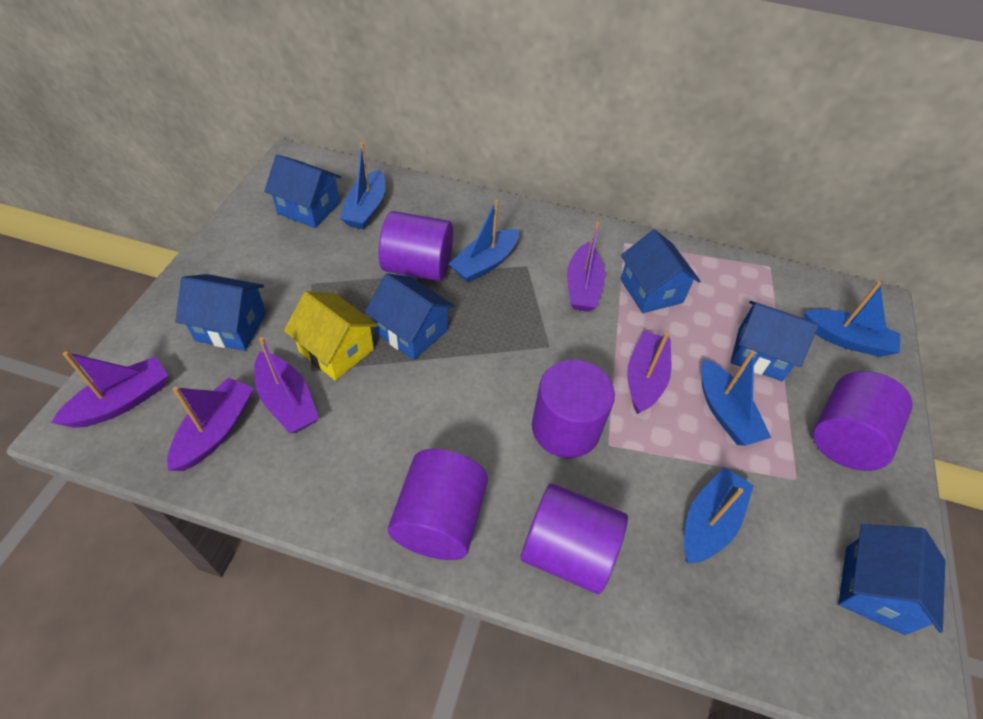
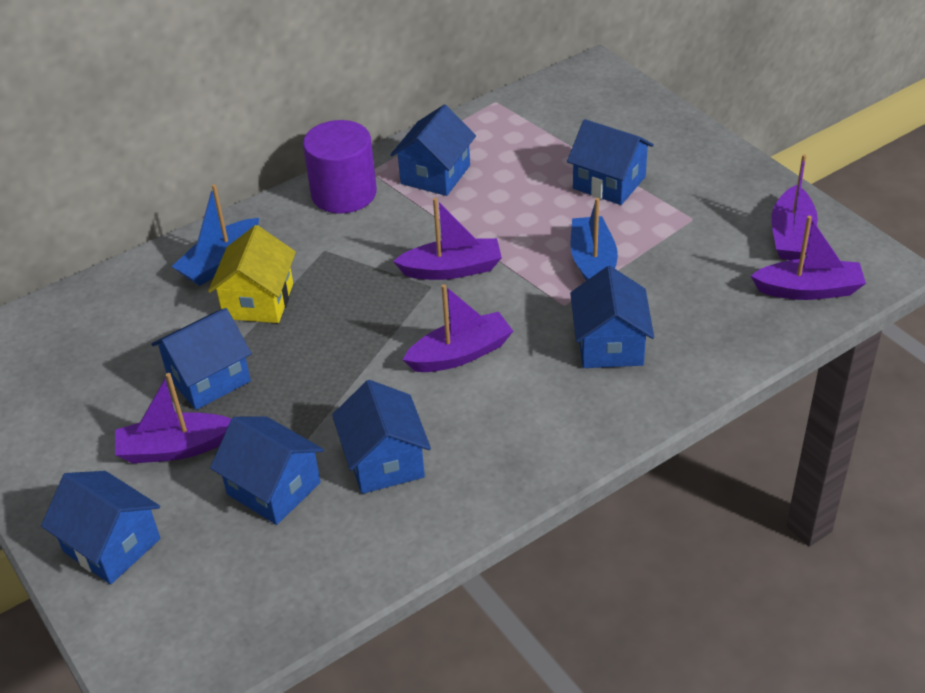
blue boat: 5 -> 2
blue house: 6 -> 7
purple cylinder: 5 -> 1

